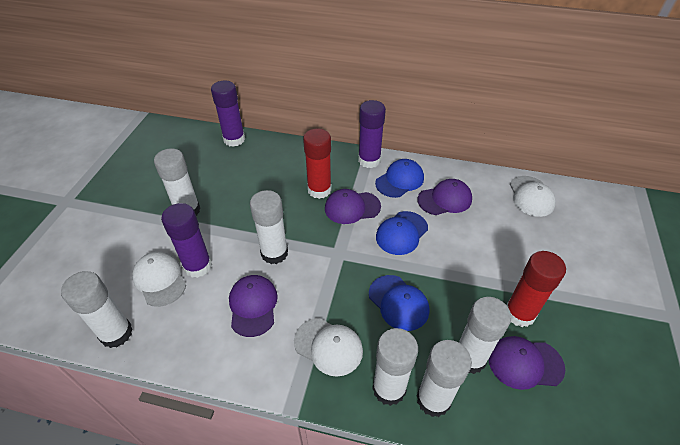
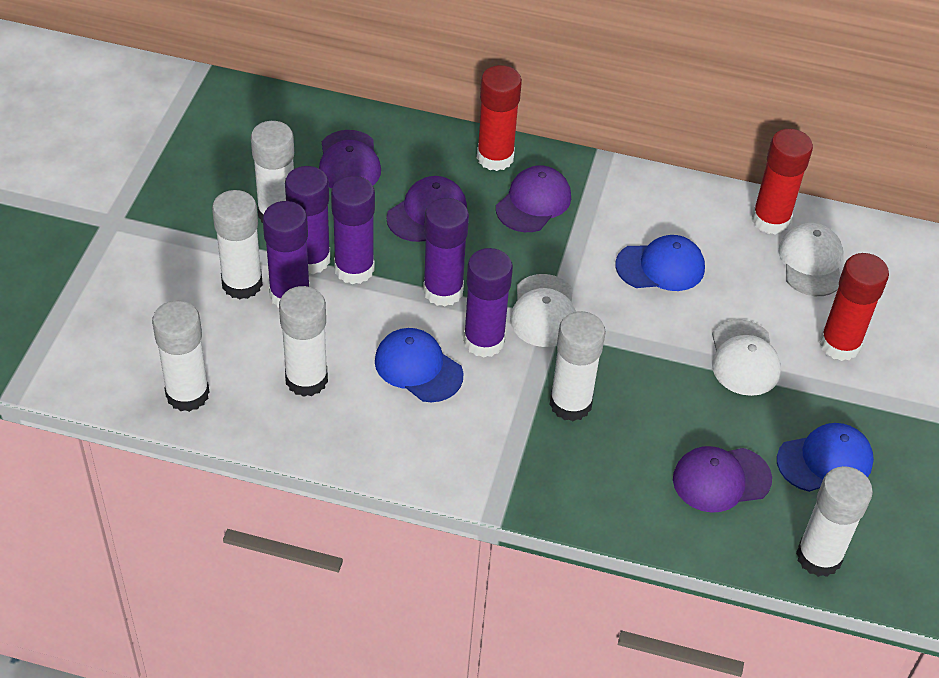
purple glue stick: 3 -> 5
red glue stick: 2 -> 3

